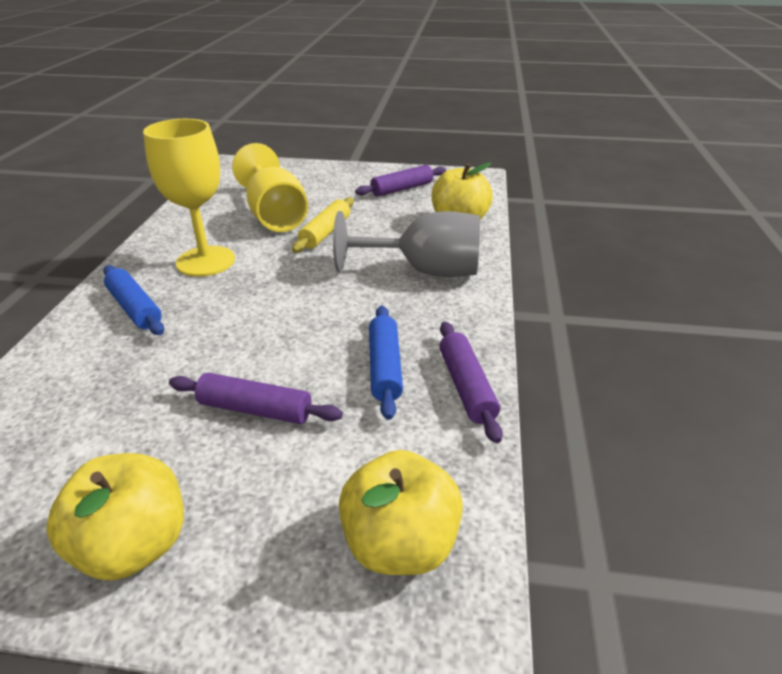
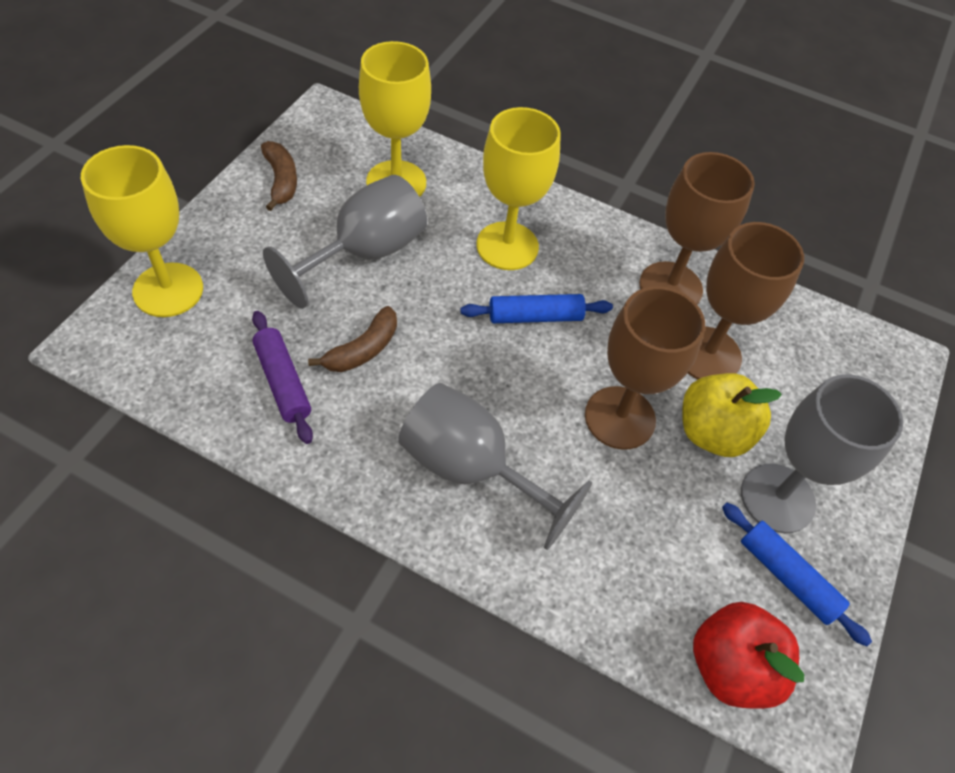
brown banana: 0 -> 2
brown goblet: 0 -> 3
grey goblet: 1 -> 3
purple rolling pin: 3 -> 1
red apple: 0 -> 1
yellow apple: 3 -> 1
yellow goblet: 2 -> 3
yellow rolling pin: 1 -> 0

